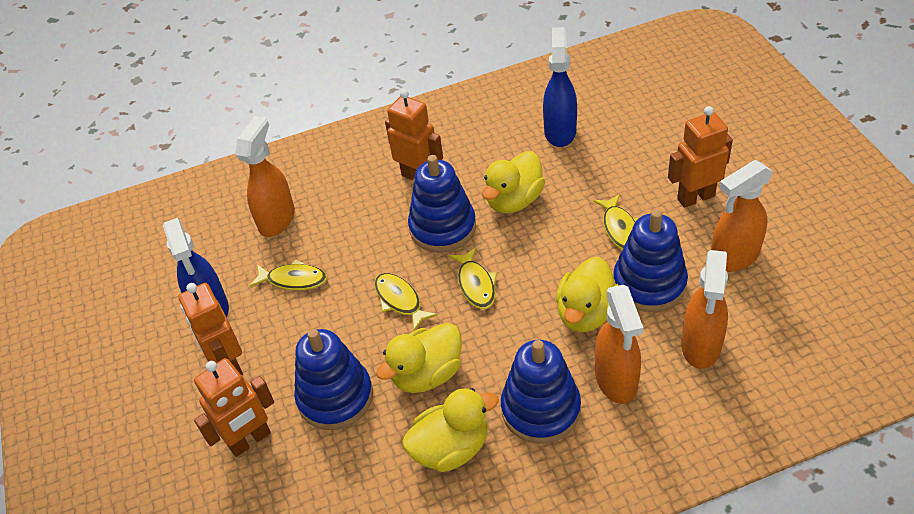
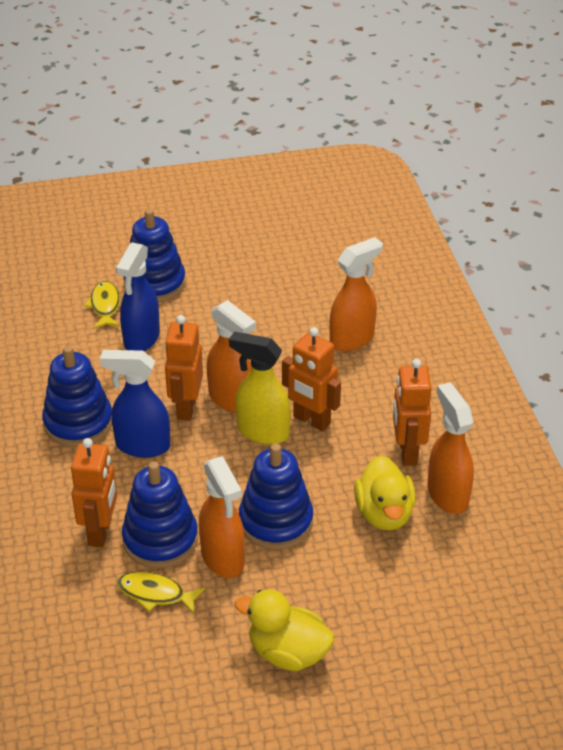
yellow duck: 4 -> 2
yellow fish: 4 -> 2
yellow spray bottle: 0 -> 1

